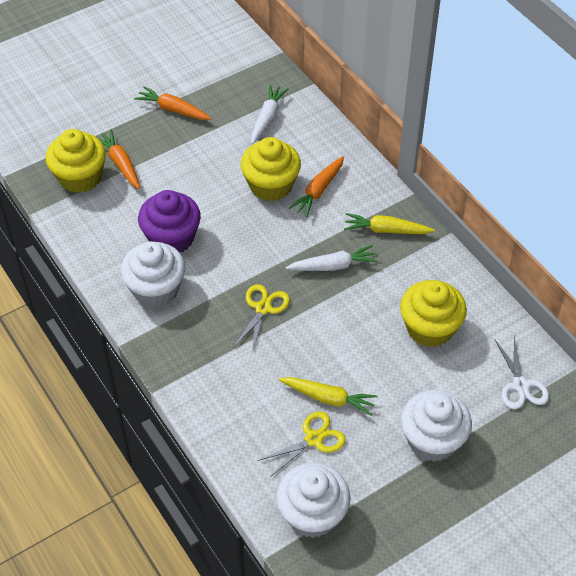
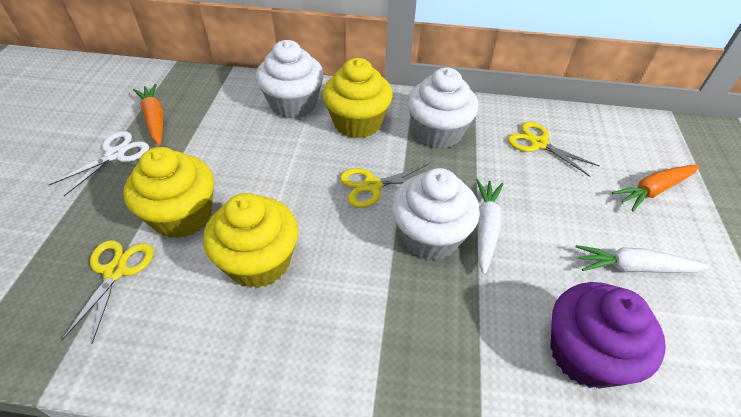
orange carrot: 3 -> 2
yellow carrot: 2 -> 0
yellow scissors: 2 -> 3

